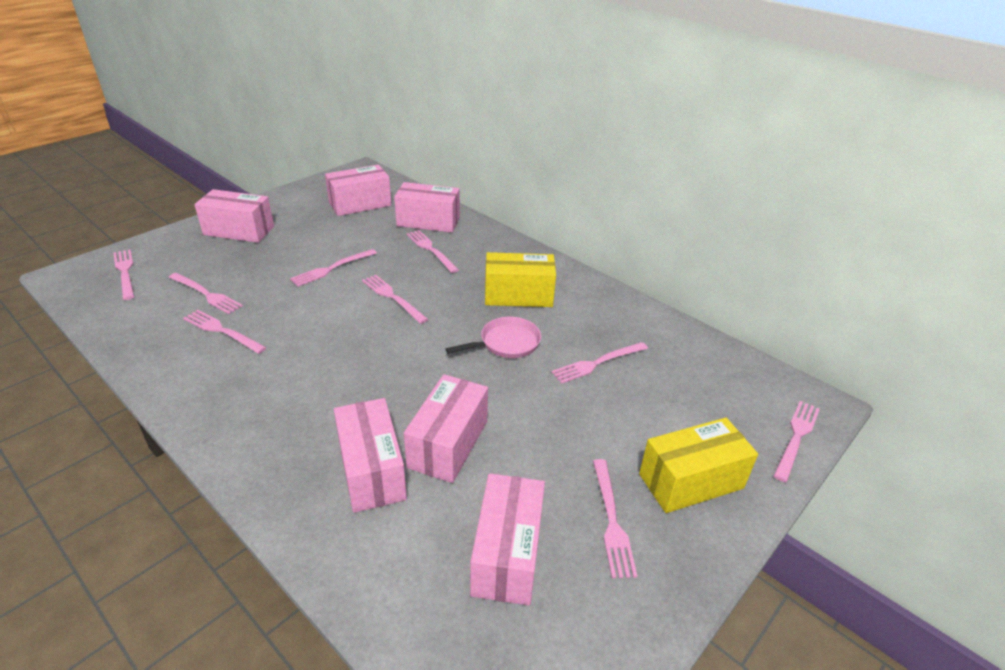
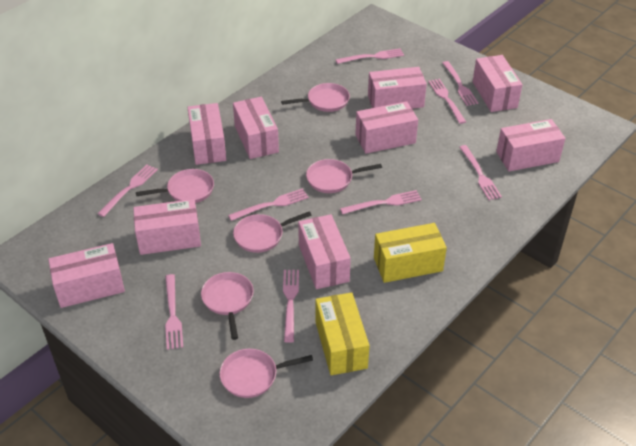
pink box: 6 -> 9
pink pan: 1 -> 6

